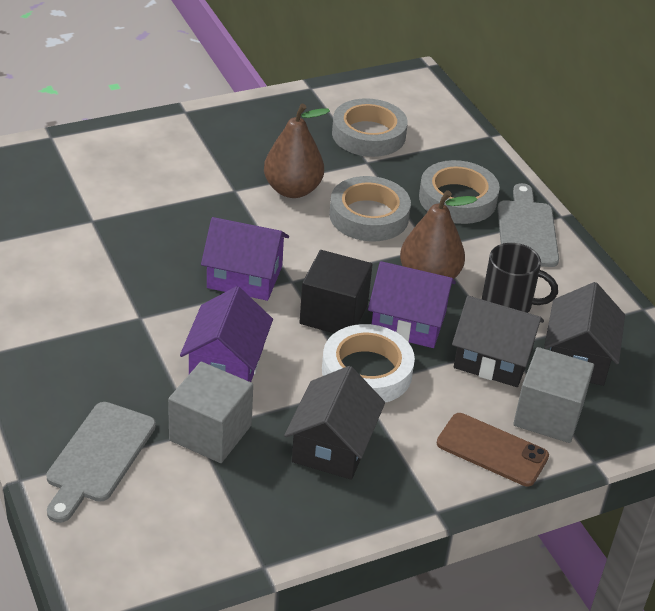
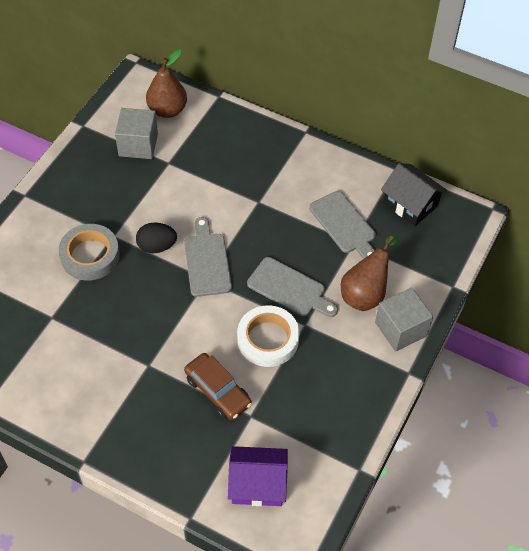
black cube: 1 -> 0
black egg: 0 -> 1
black house: 3 -> 1
black mug: 1 -> 0
brown car: 0 -> 1
brown phone: 1 -> 0
grey cutting board: 2 -> 3
grey tape: 3 -> 1
purple house: 3 -> 1

